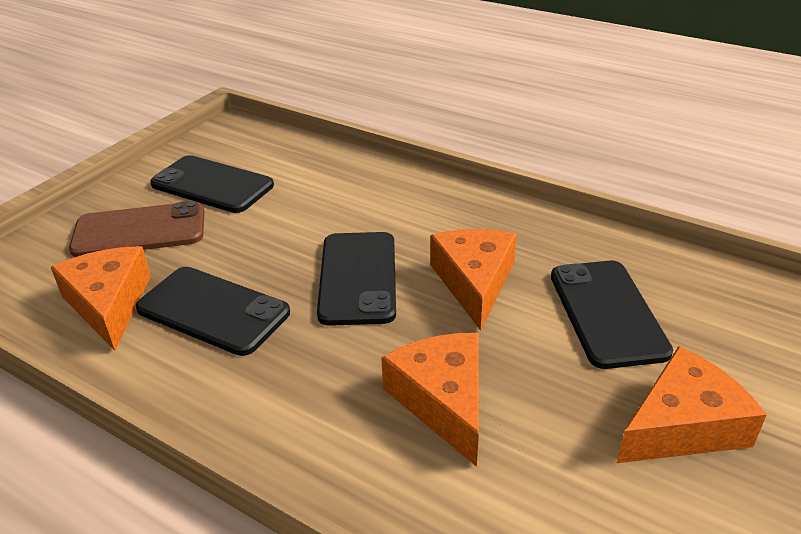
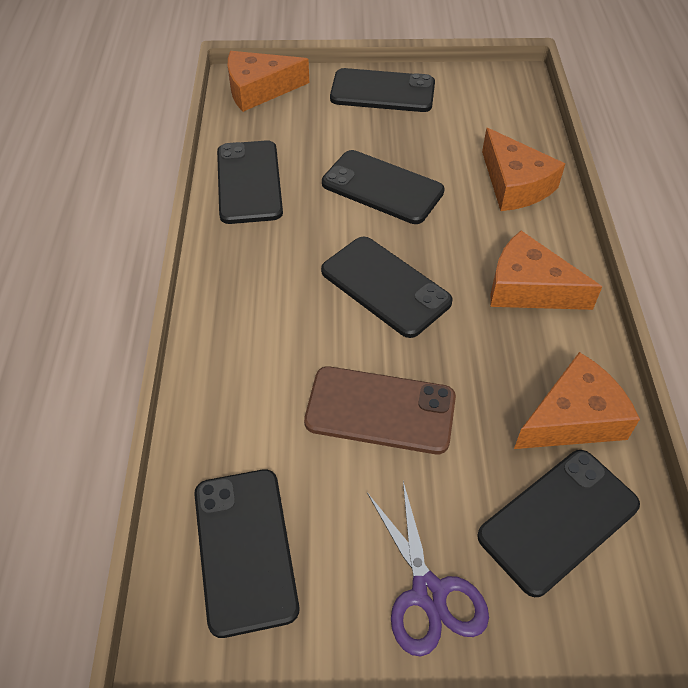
black phone: 4 -> 6
purple scissors: 0 -> 1

